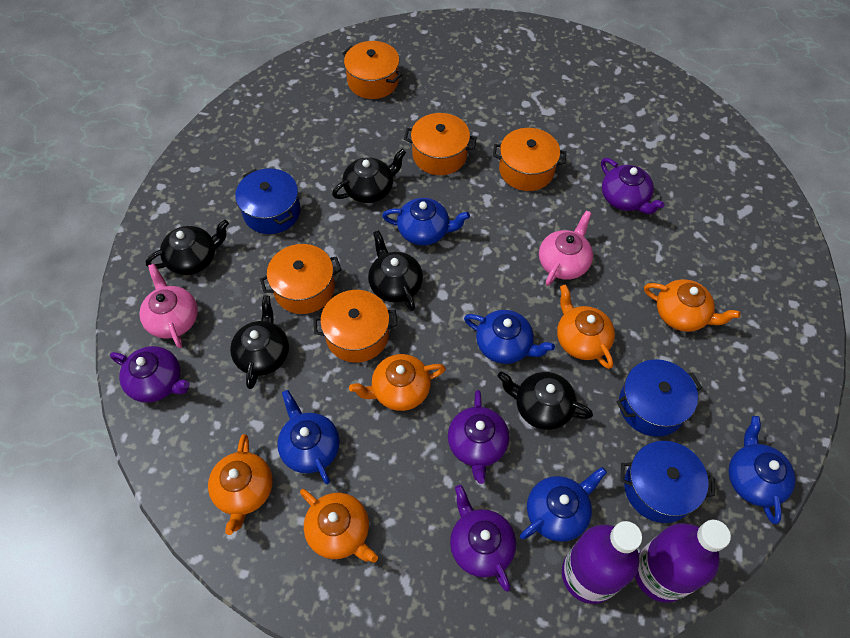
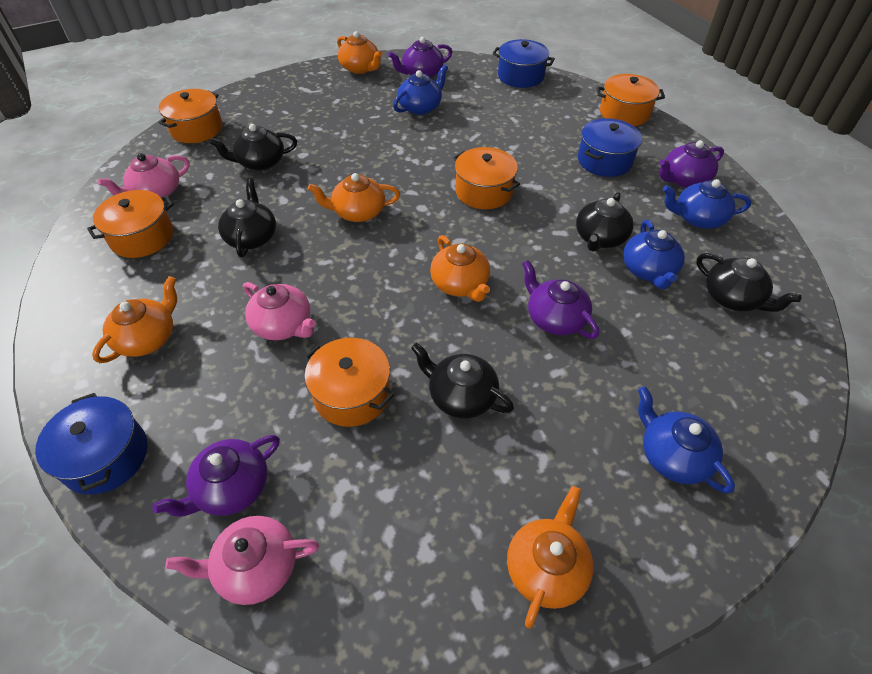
blue teapot: 5 -> 4
pink teapot: 2 -> 3
purple bottle: 2 -> 0

